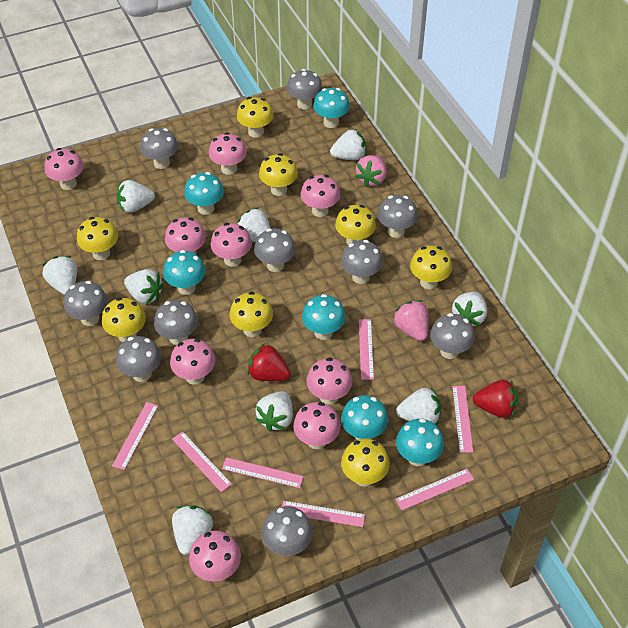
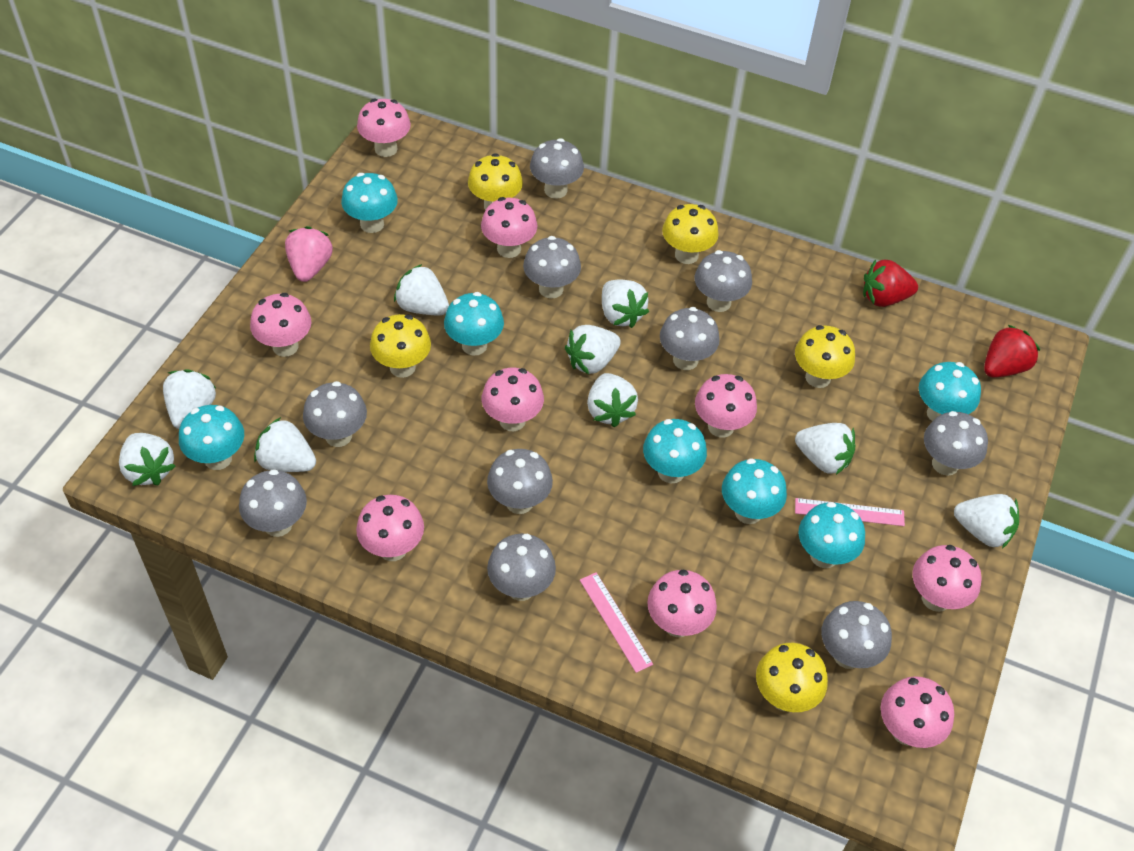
pink ruler: 7 -> 2
pink strawberry: 2 -> 1
turquoise mushroom: 6 -> 7
yellow mushroom: 8 -> 5

